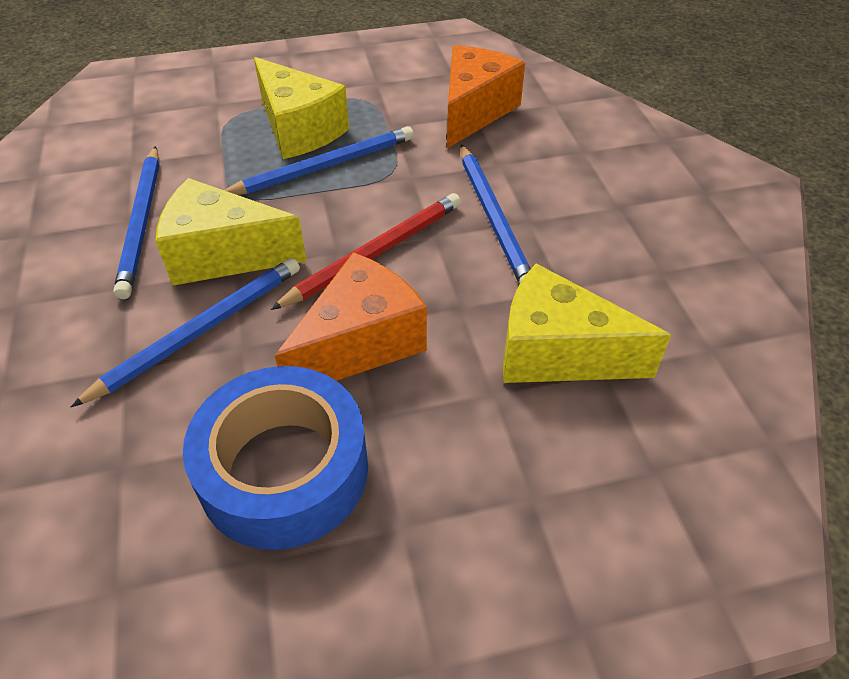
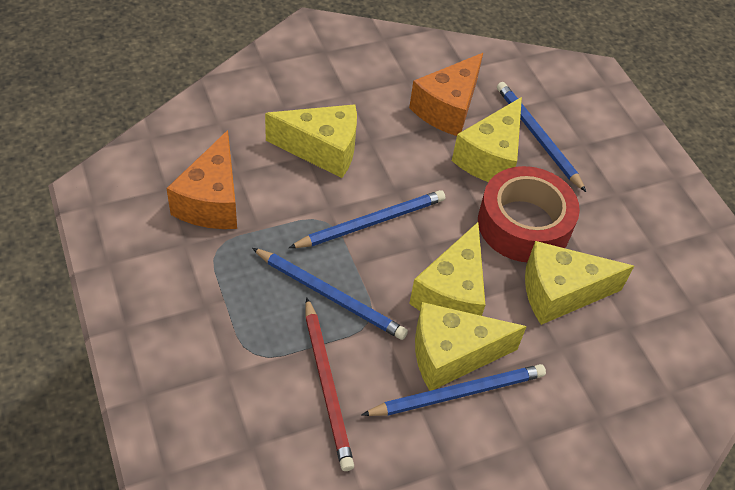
blue tape: 1 -> 0
red tape: 0 -> 1
yellow cheese: 3 -> 5

